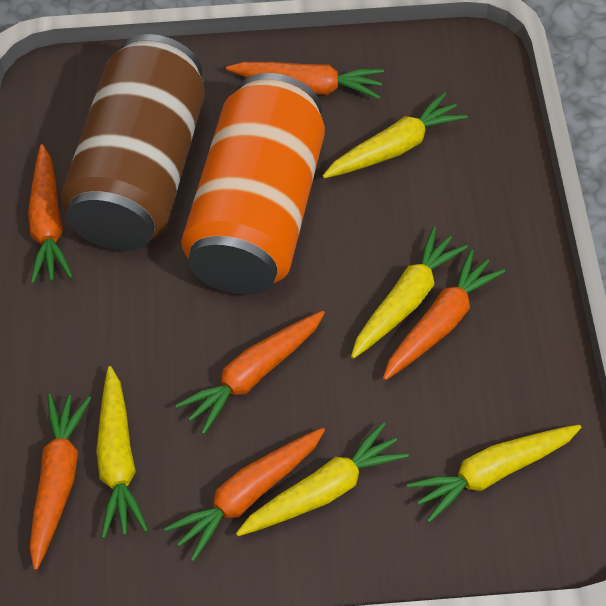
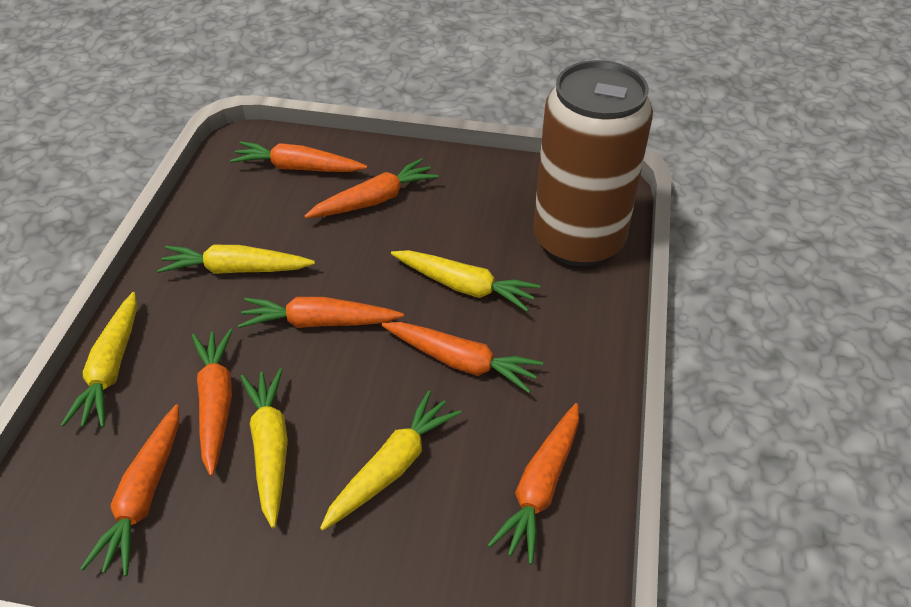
orange can: 1 -> 0
orange carrot: 6 -> 7

